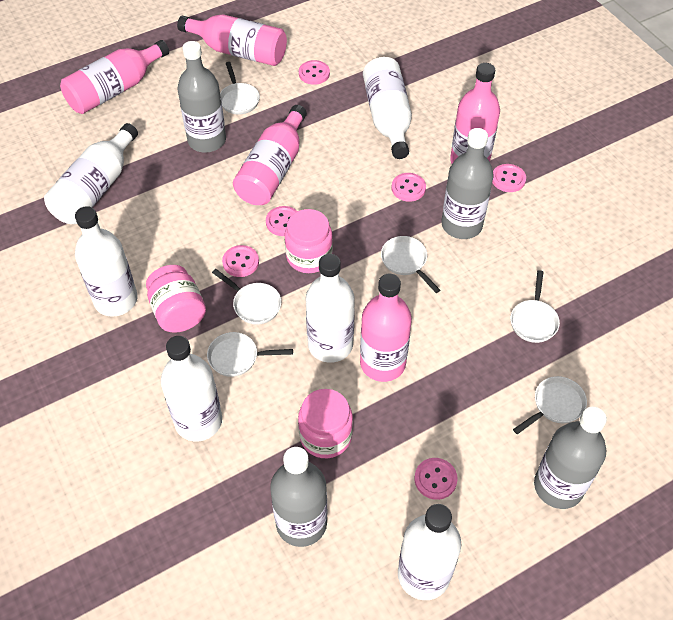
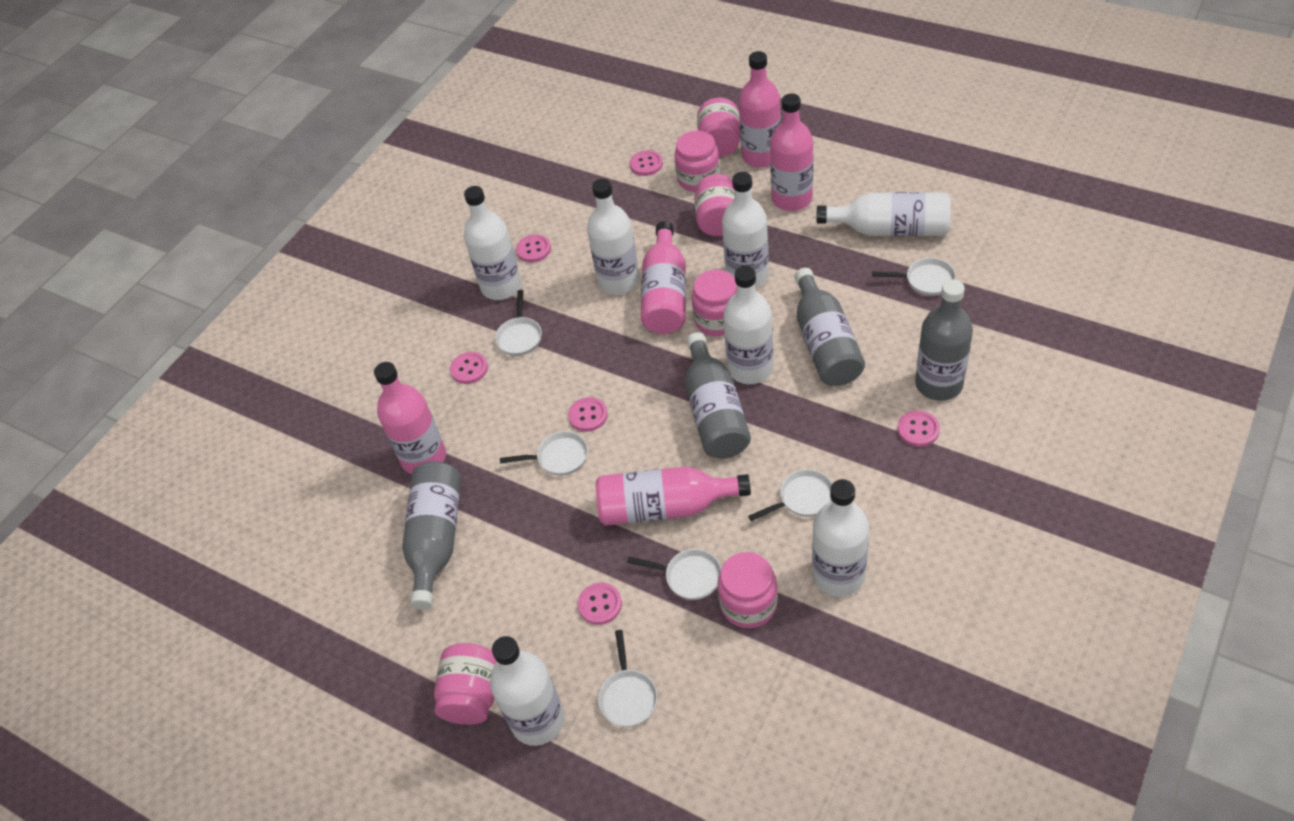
pink jar: 3 -> 6
white bottle: 6 -> 7

